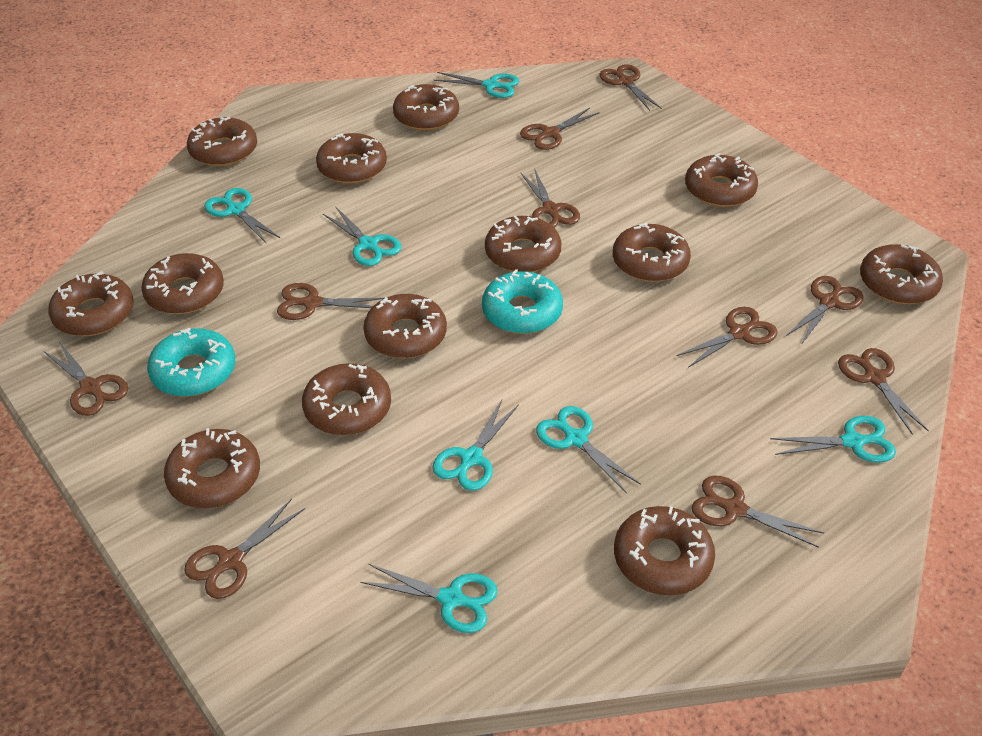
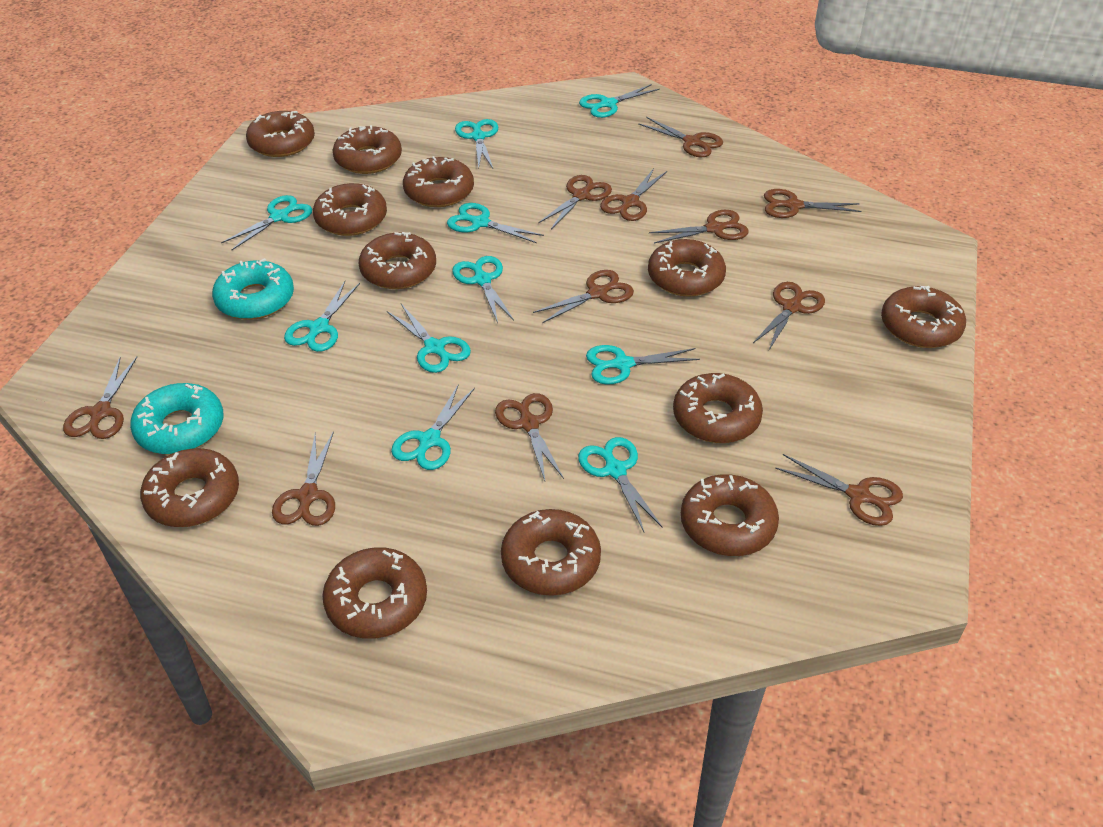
brown donut: 13 -> 12
brown scissors: 10 -> 11
turquoise scissors: 7 -> 10

